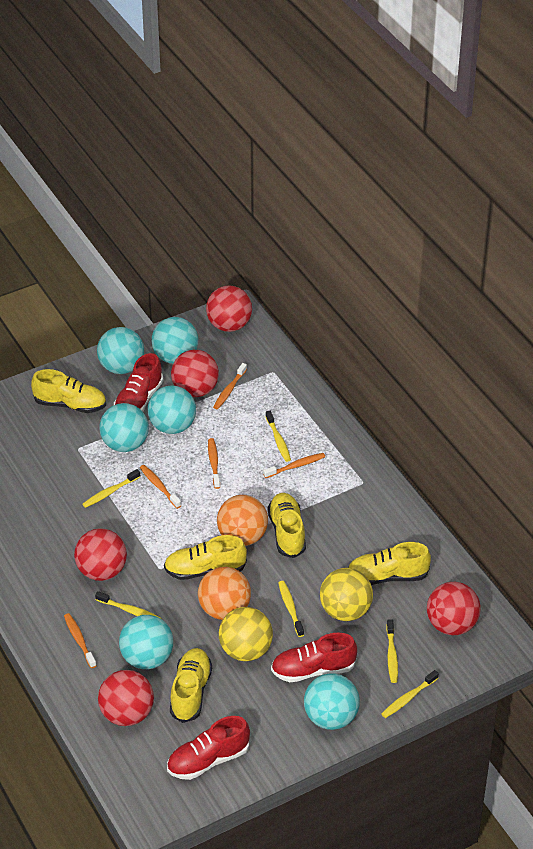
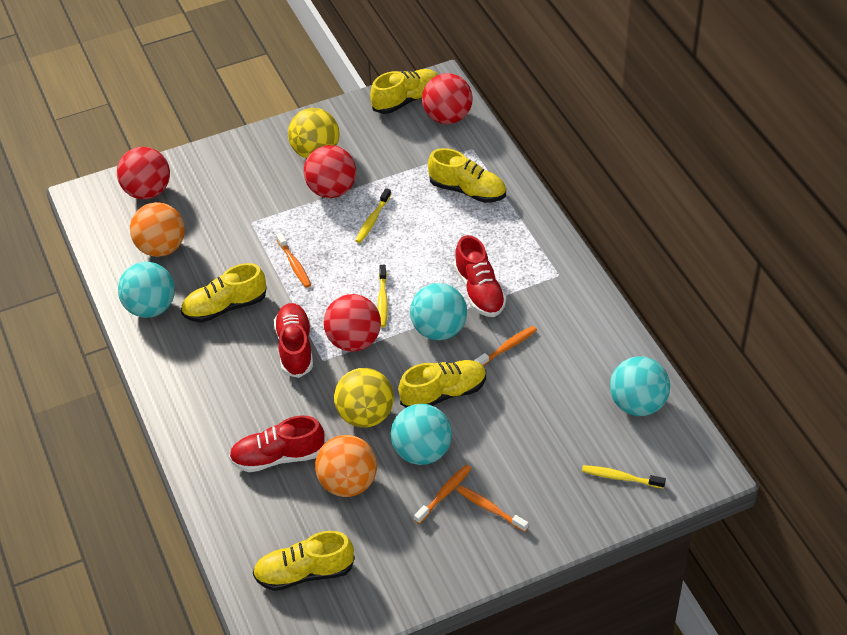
orange toothbrush: 5 -> 4
red ball: 5 -> 4
turquoise ball: 6 -> 4
yellow toothbrush: 6 -> 3

